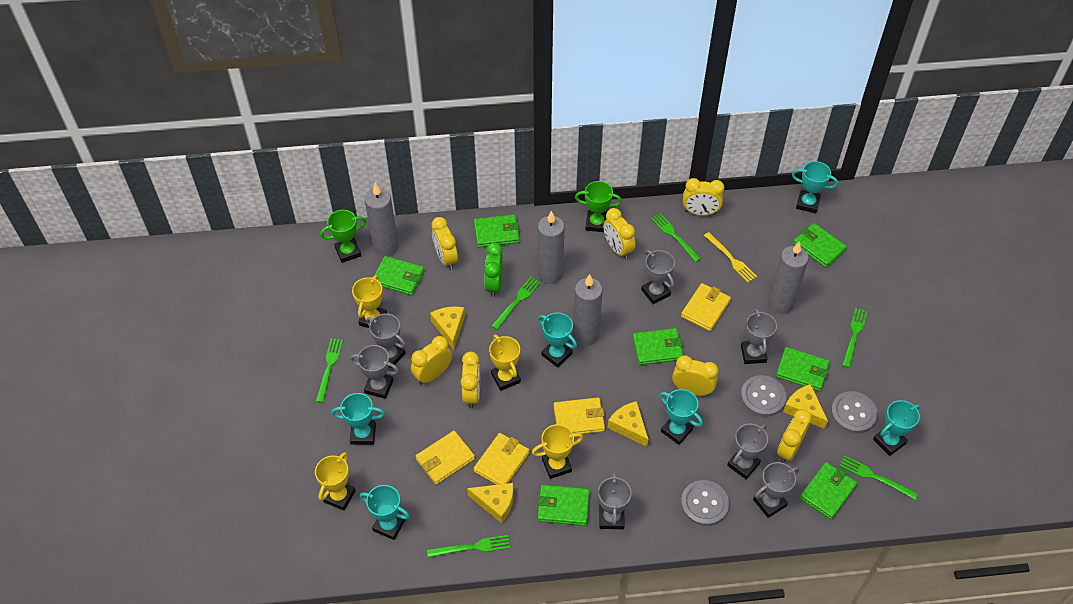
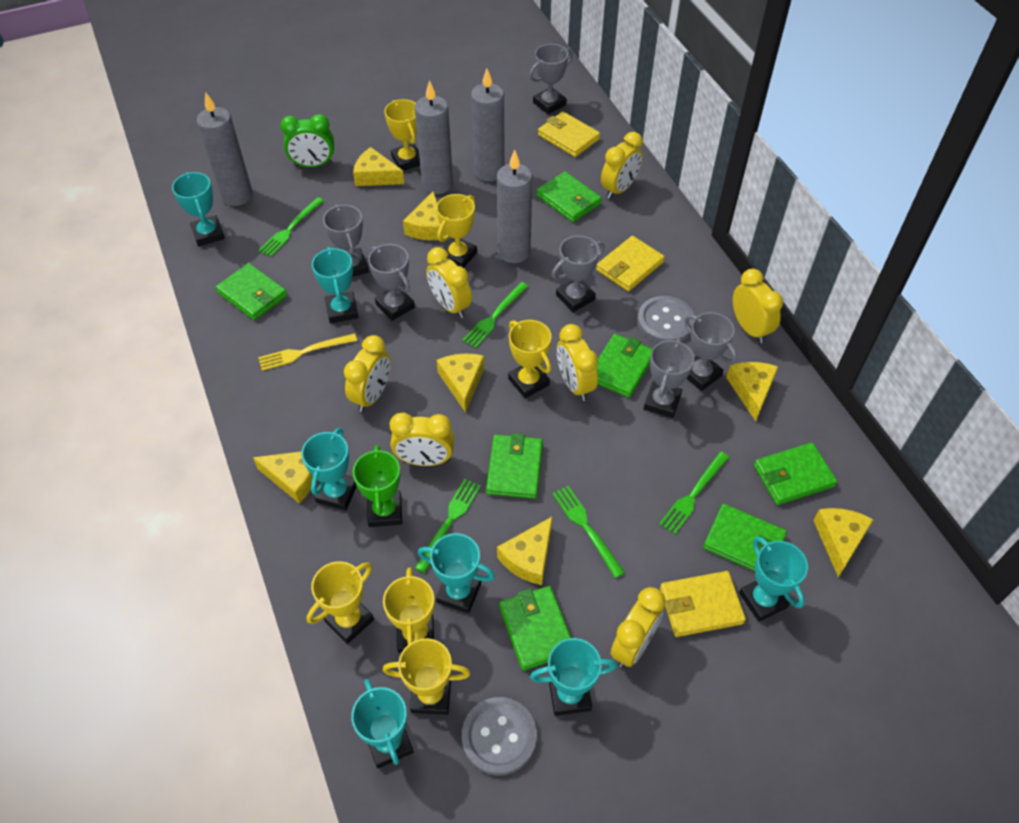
green fork: 6 -> 5
green trophy: 2 -> 1
grey button: 3 -> 2
grey trophy: 7 -> 6
turquoise trophy: 6 -> 7
yellow cheese: 4 -> 7
yellow trophy: 4 -> 6
yellow wallet: 4 -> 3

